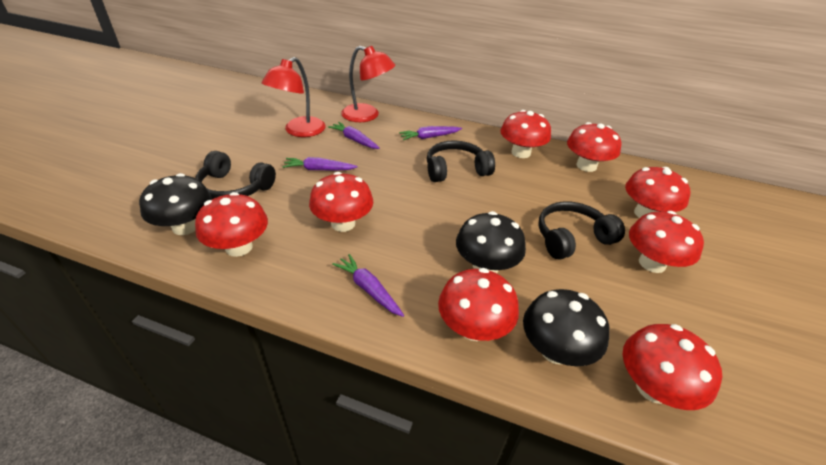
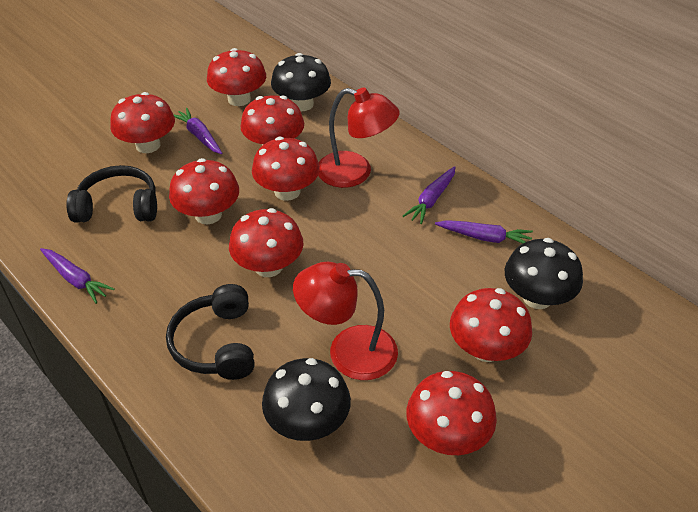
black headphones: 3 -> 2

